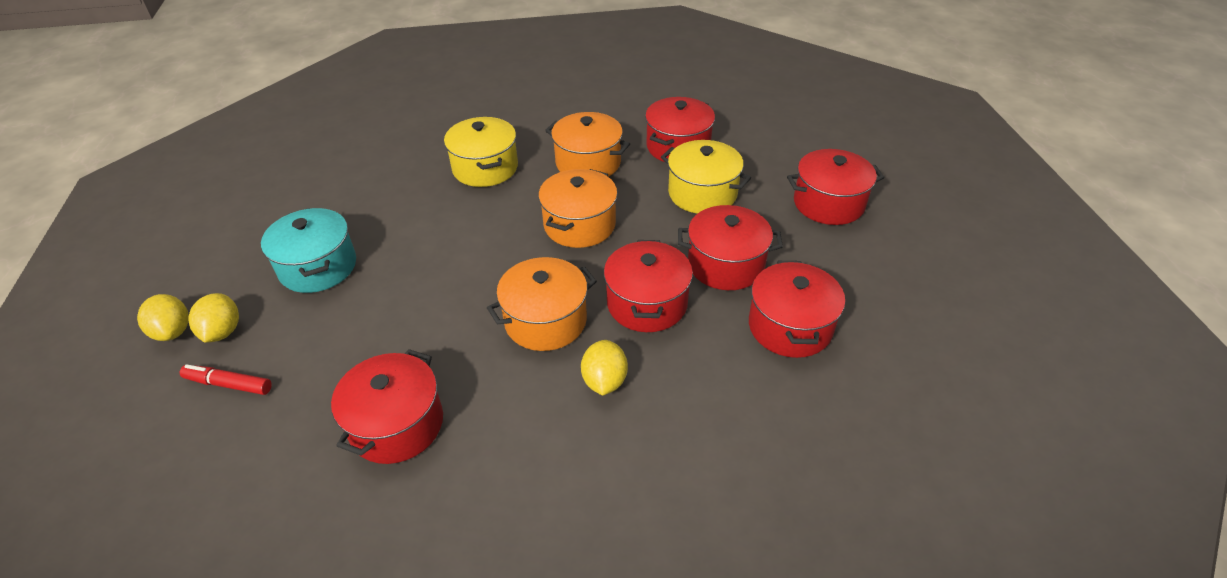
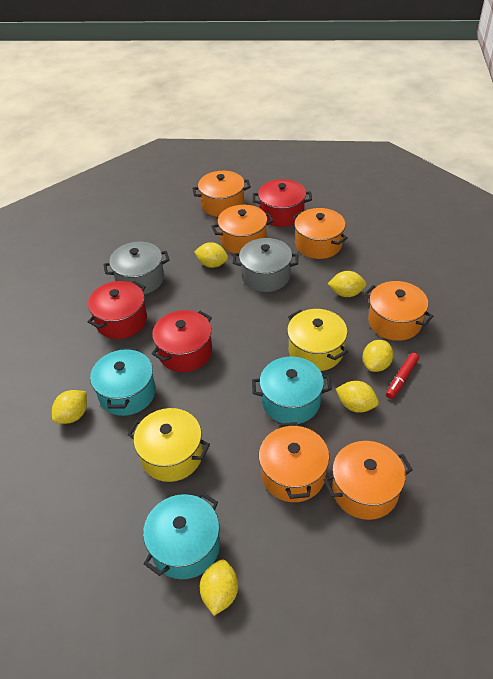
grey pot: 0 -> 2
orange pot: 3 -> 6
red pot: 6 -> 3
turquoise pot: 1 -> 3
yellow lemon: 3 -> 6

